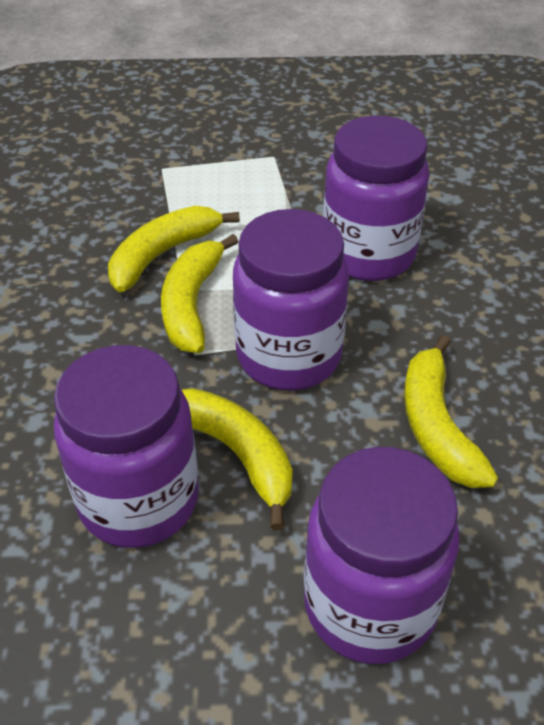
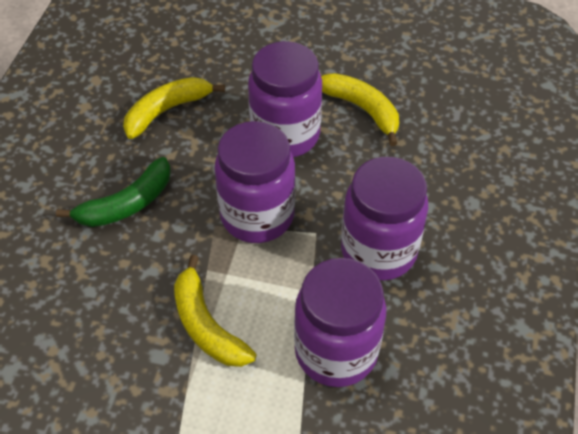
green banana: 0 -> 1
yellow banana: 4 -> 3

